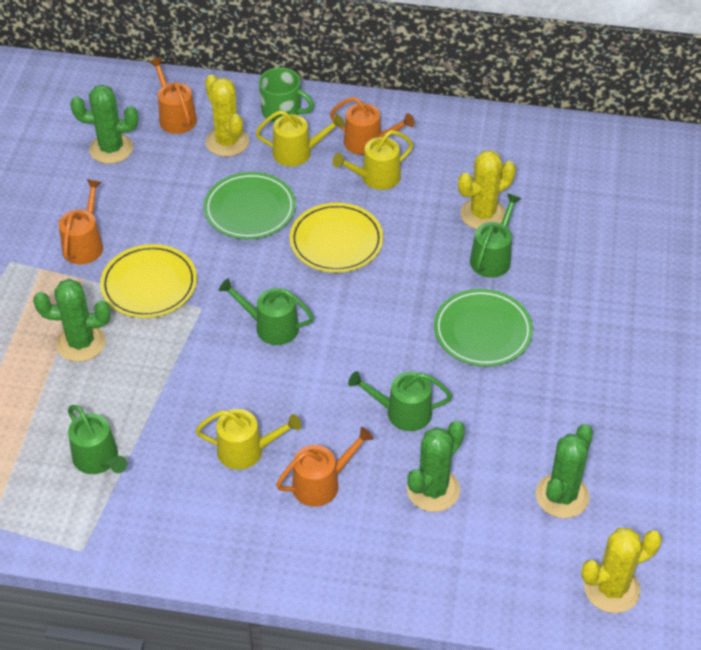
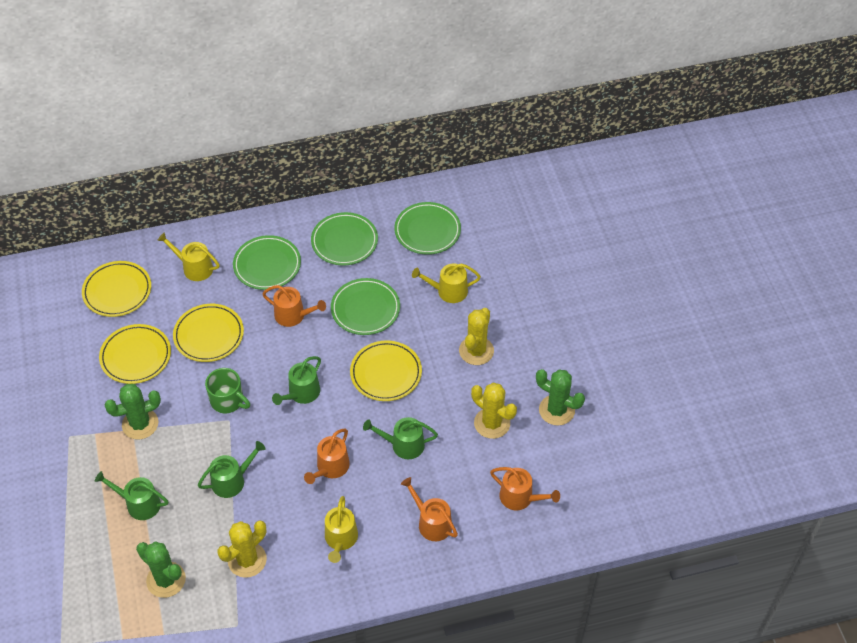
green cactus: 4 -> 3
green plate: 2 -> 4
yellow plate: 2 -> 4

